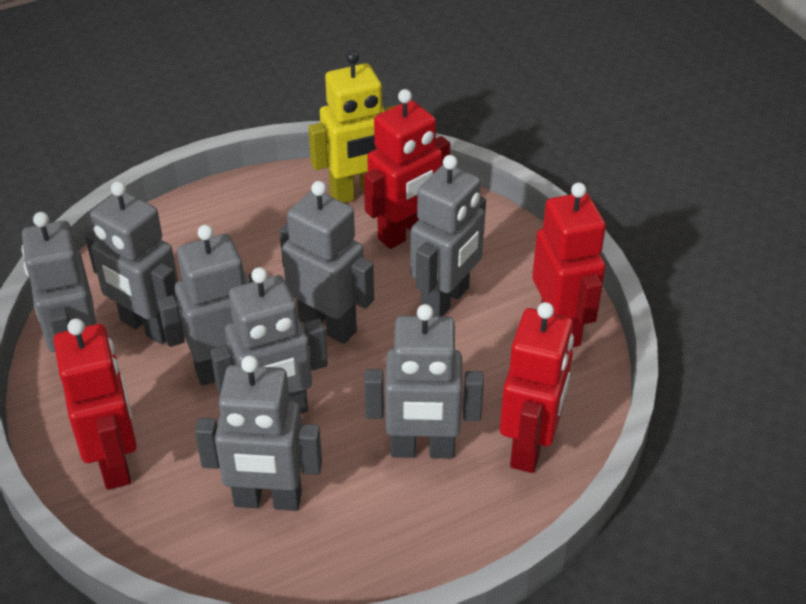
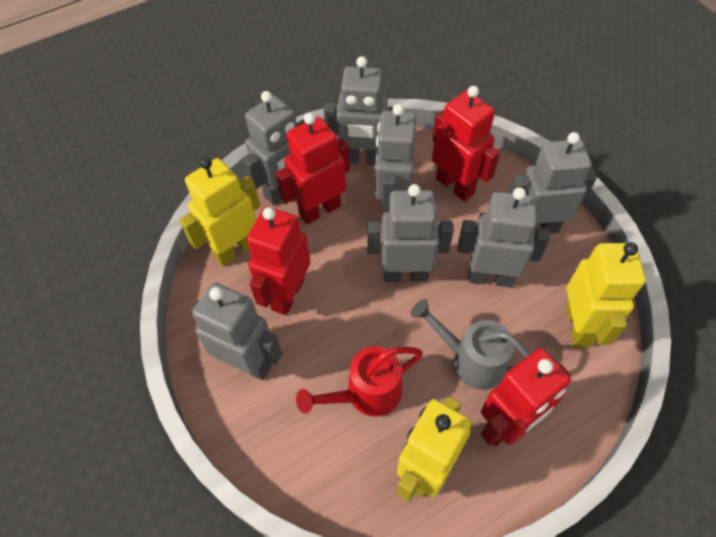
grey robot: 8 -> 7
grey watering can: 0 -> 1
red watering can: 0 -> 1
yellow robot: 1 -> 3

